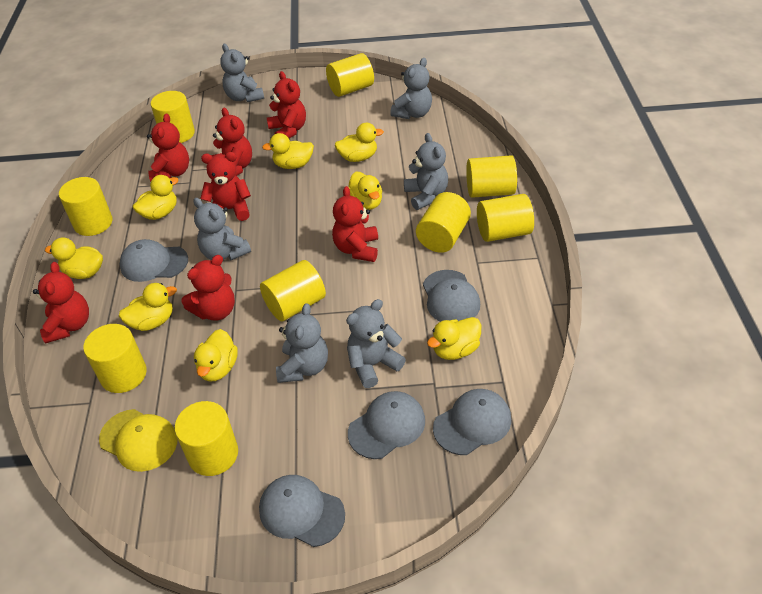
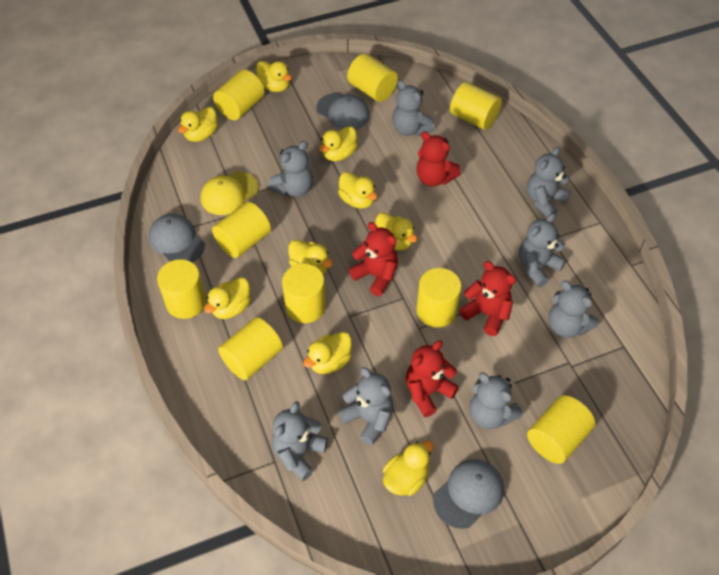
grey cap: 5 -> 3
grey teddy bear: 6 -> 8
red teddy bear: 7 -> 4
yellow duck: 8 -> 9

